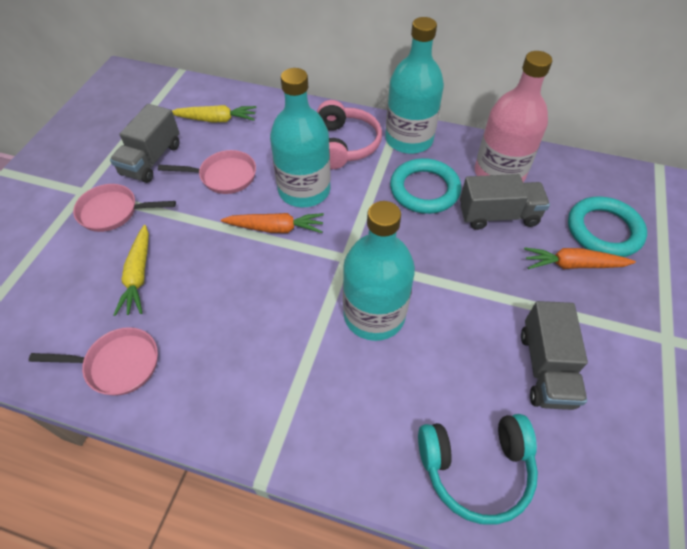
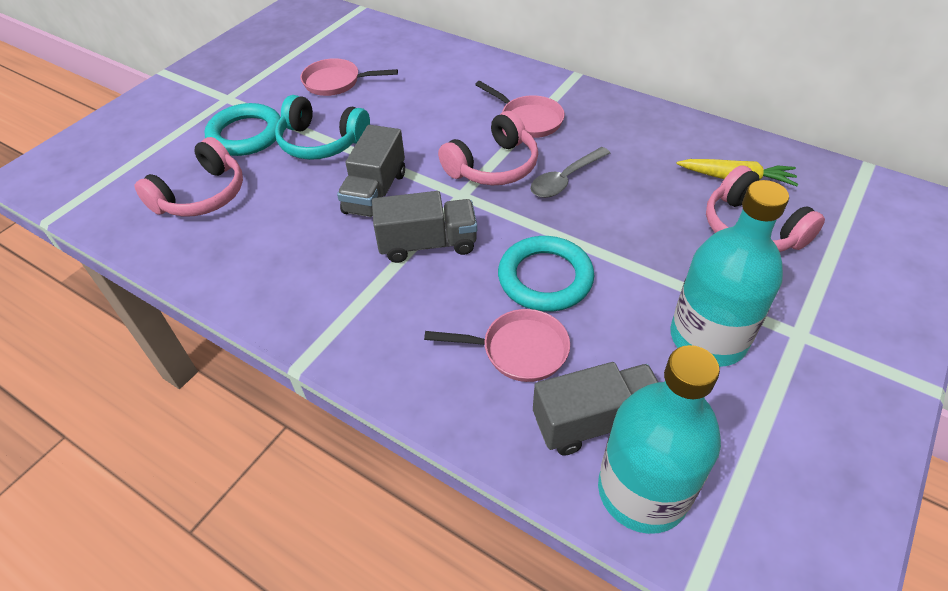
grey spoon: 0 -> 1
orange carrot: 2 -> 0
pink bottle: 1 -> 0
pink headphones: 1 -> 3
turquoise bottle: 3 -> 2
yellow carrot: 2 -> 1

